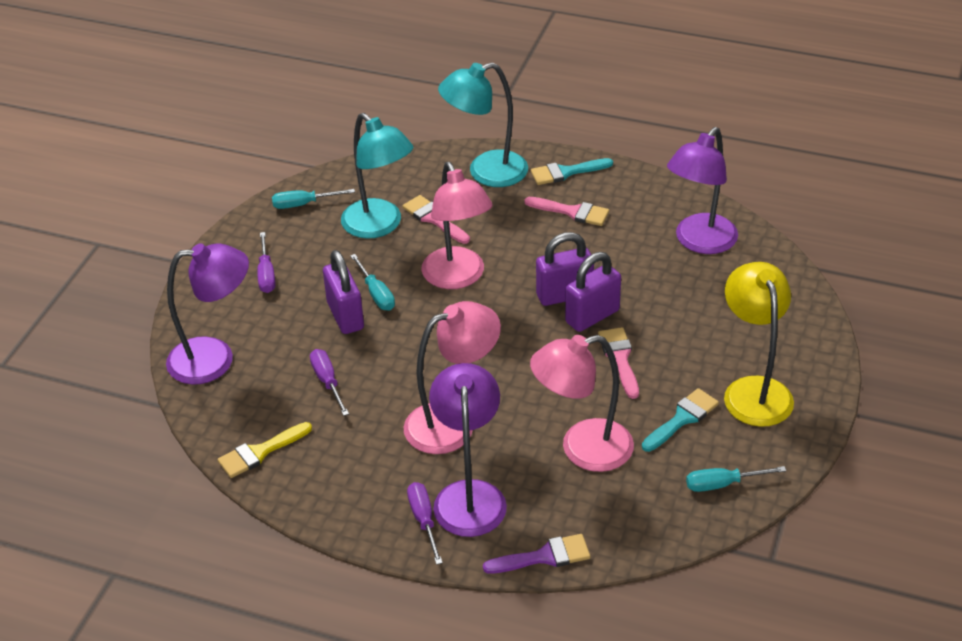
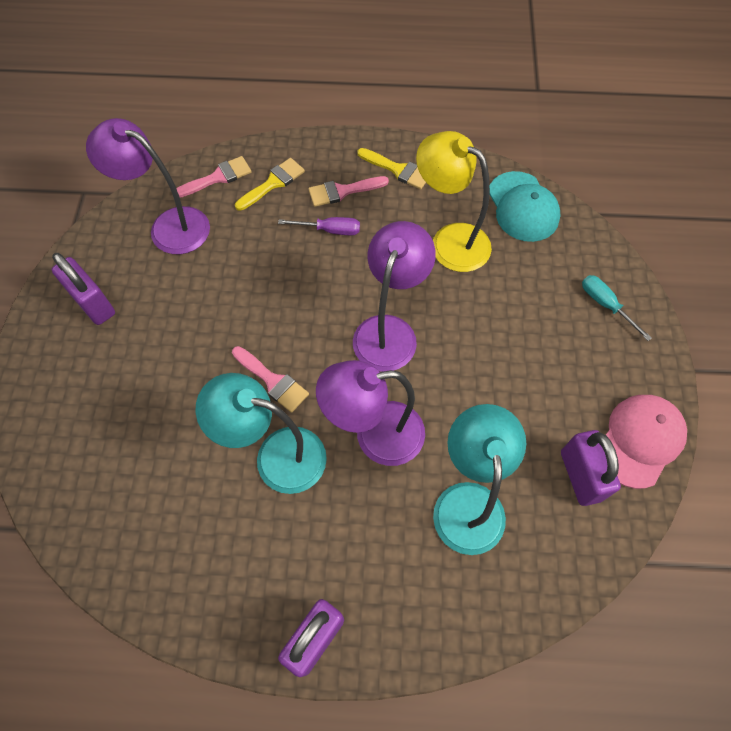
pink cap: 0 -> 1
pink lamp: 3 -> 0
purple brush: 1 -> 0
purple screwdriver: 3 -> 1
turquoise brush: 2 -> 0
turquoise cap: 0 -> 1
turquoise screwdriver: 3 -> 1
yellow brush: 1 -> 2

